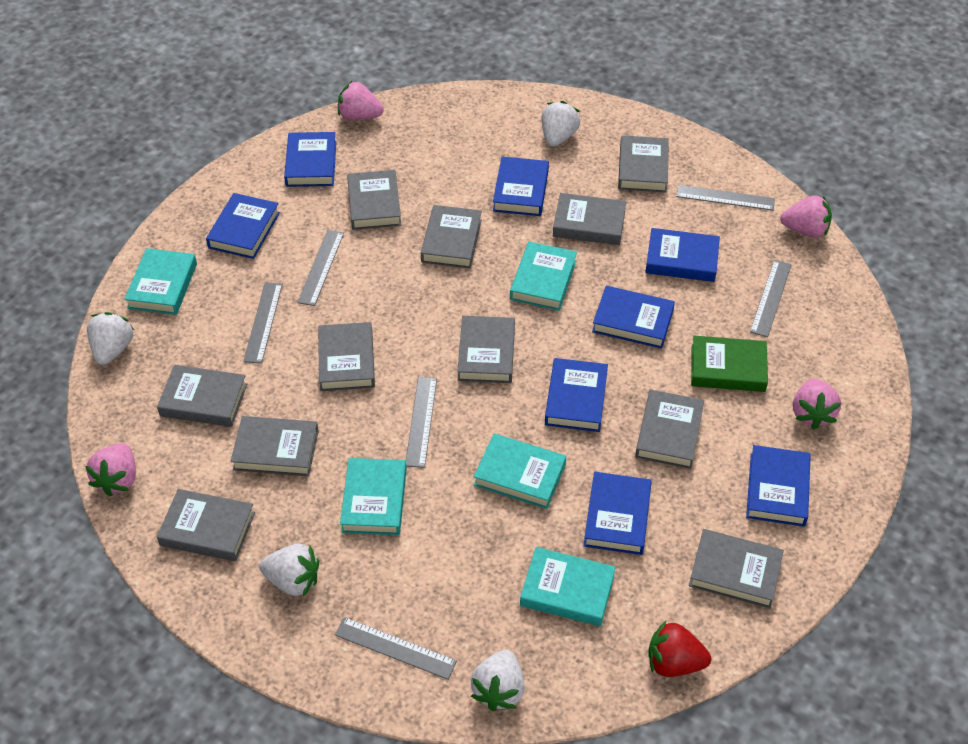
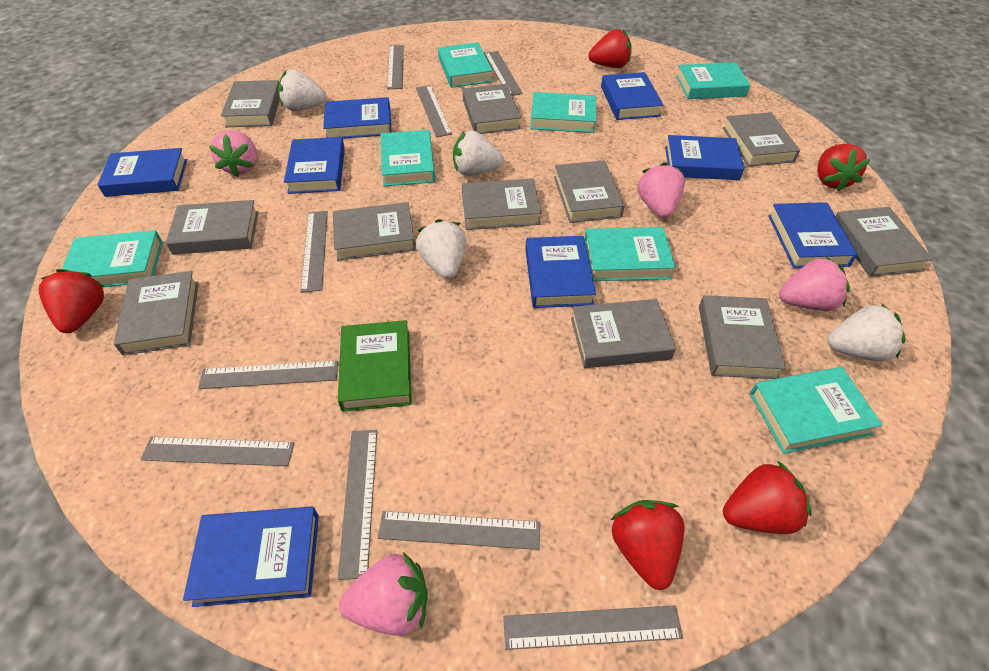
grey ruler: 6 -> 9
red strawberry: 1 -> 5
turquoise book: 5 -> 7

